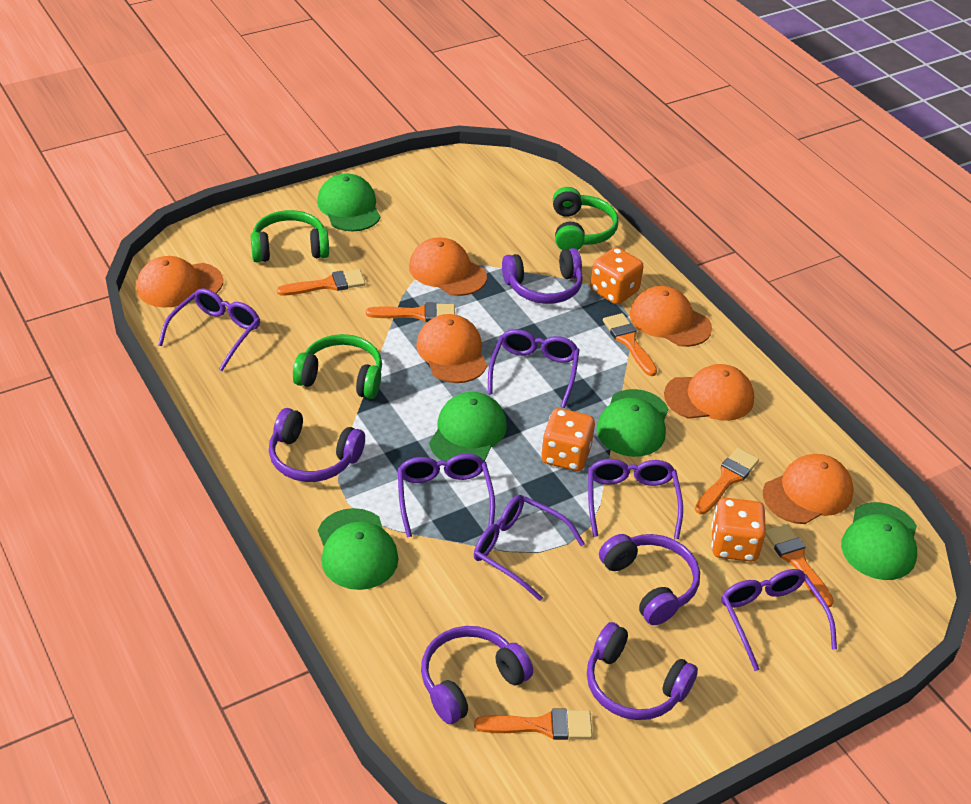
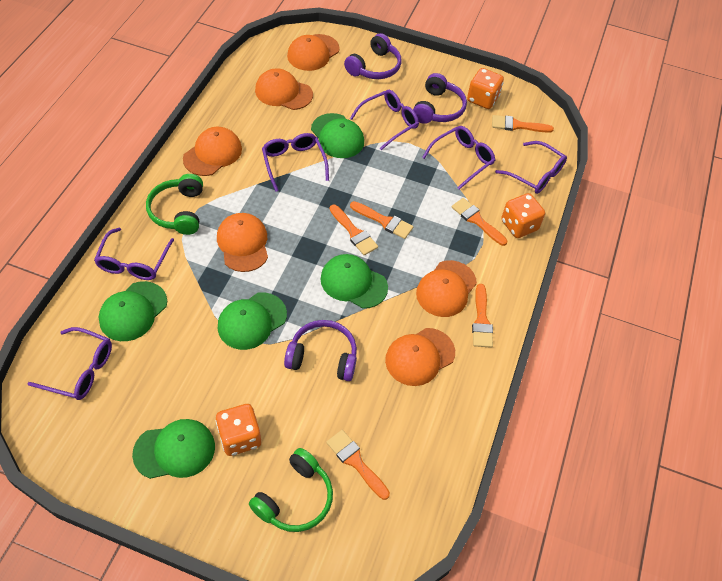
green headphones: 3 -> 2
purple headphones: 5 -> 3

